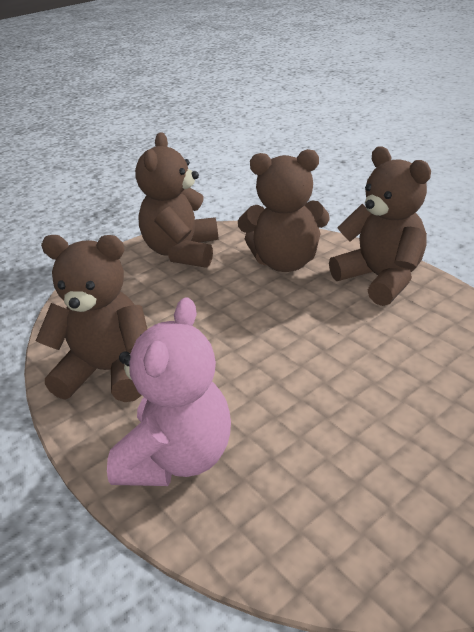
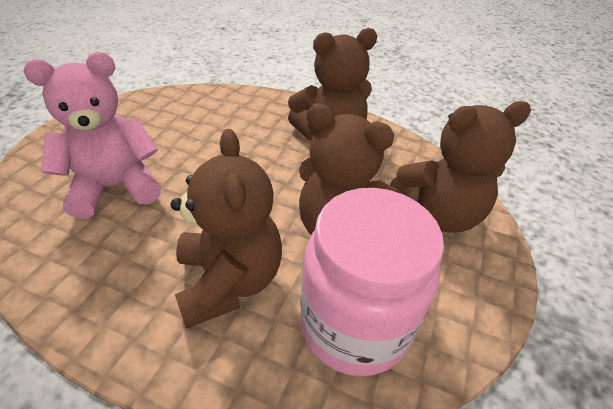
pink jar: 0 -> 1

